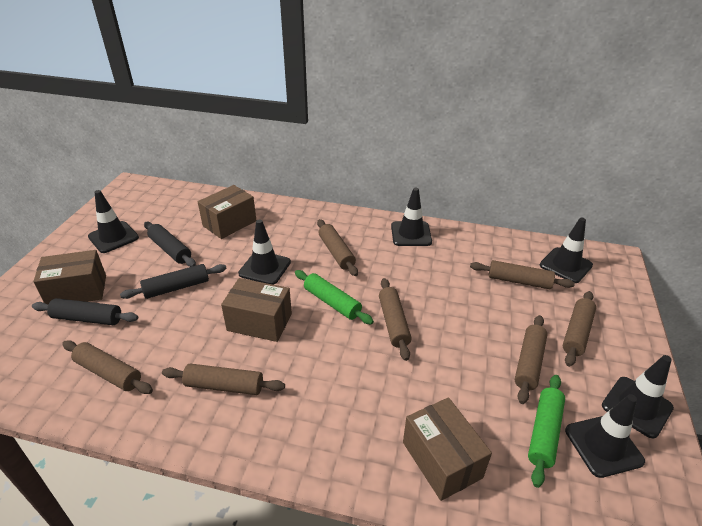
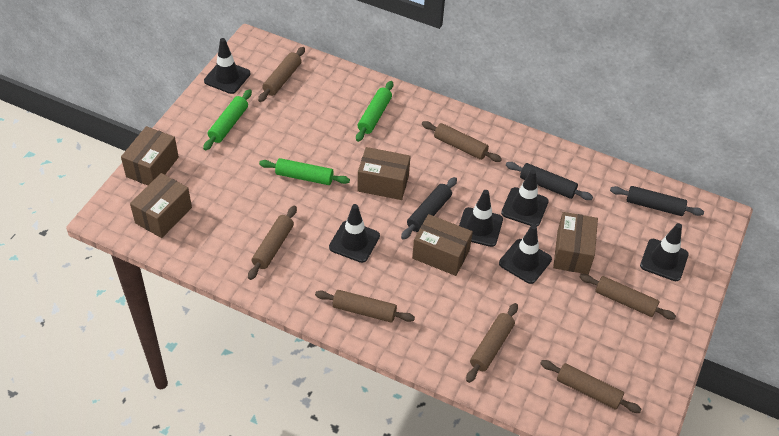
brown box: 4 -> 5
green rolling pin: 2 -> 3

